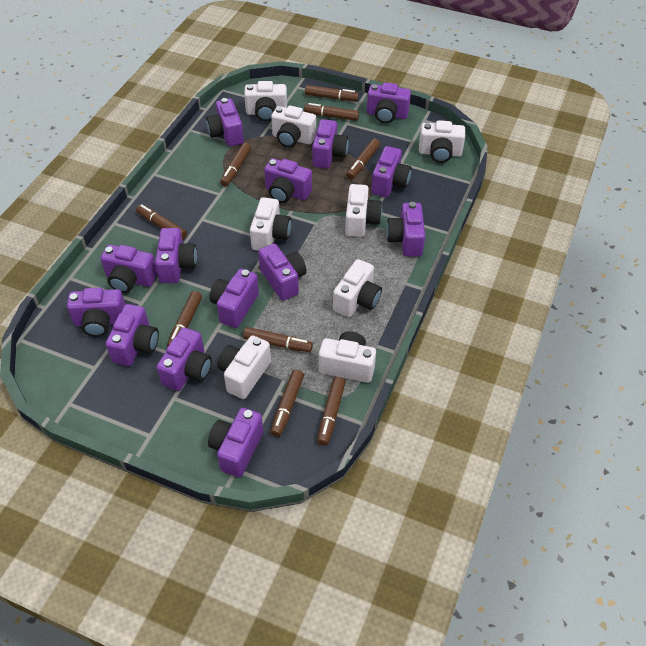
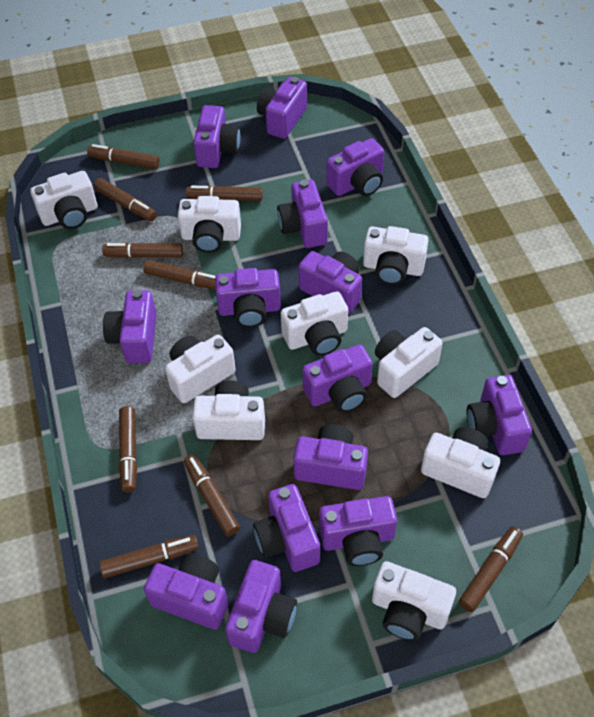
white camera: 8 -> 9

